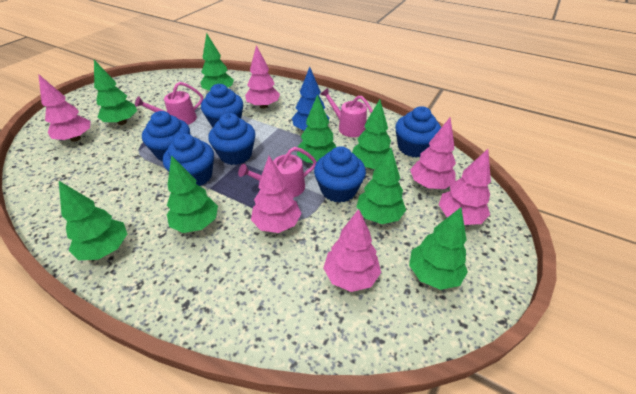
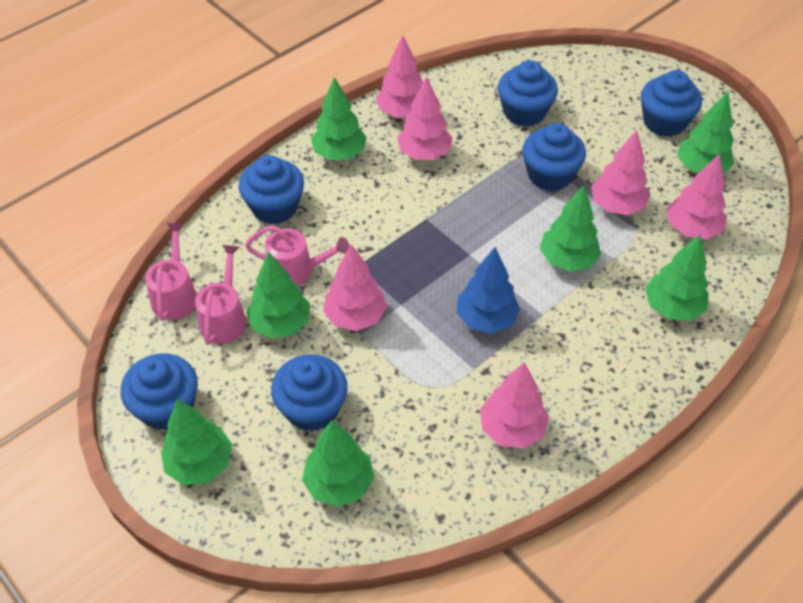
green tree: 8 -> 7

